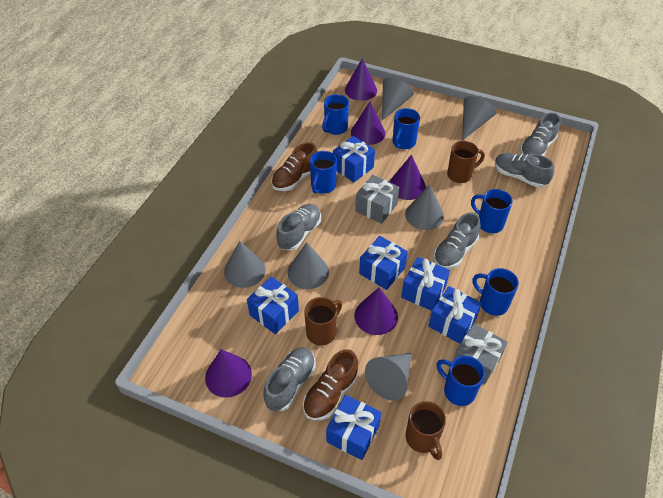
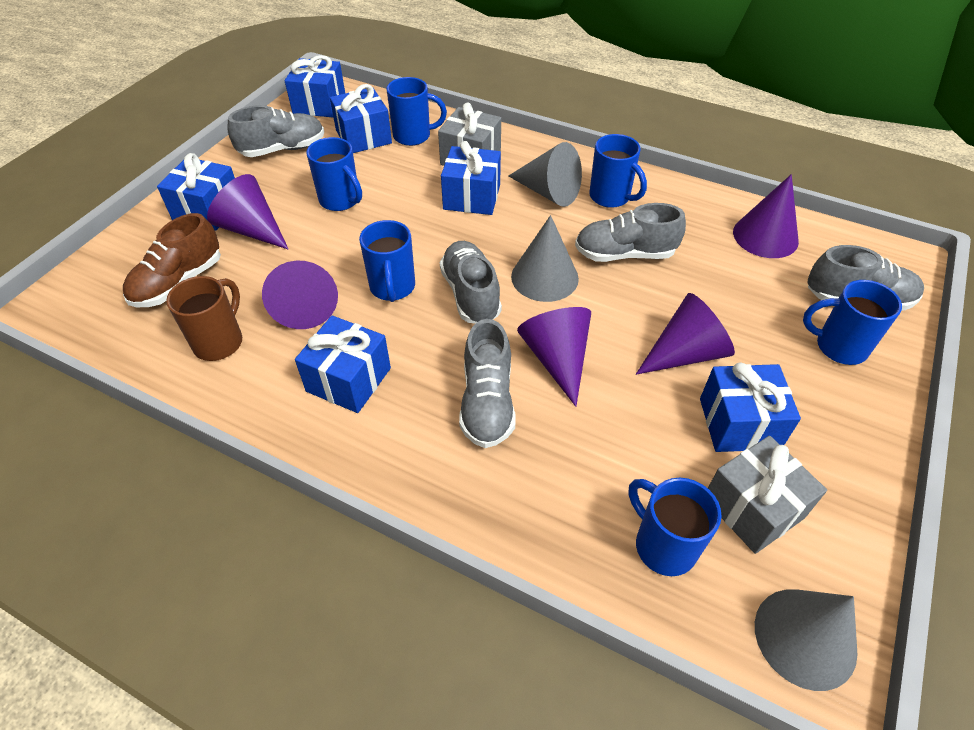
brown mug: 3 -> 1
brown shoe: 2 -> 1
grey cone: 6 -> 3

